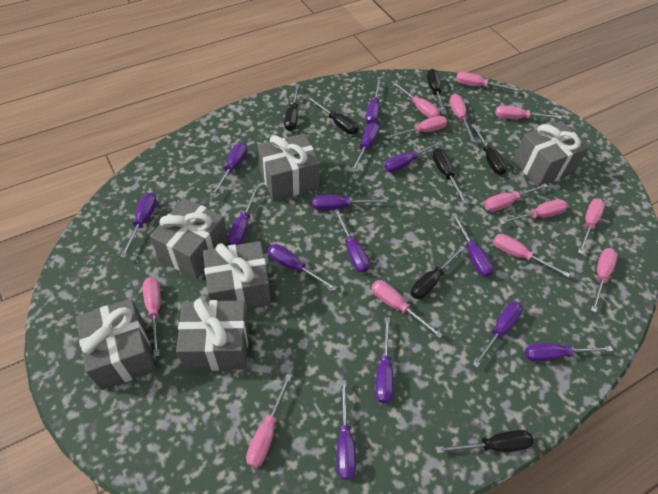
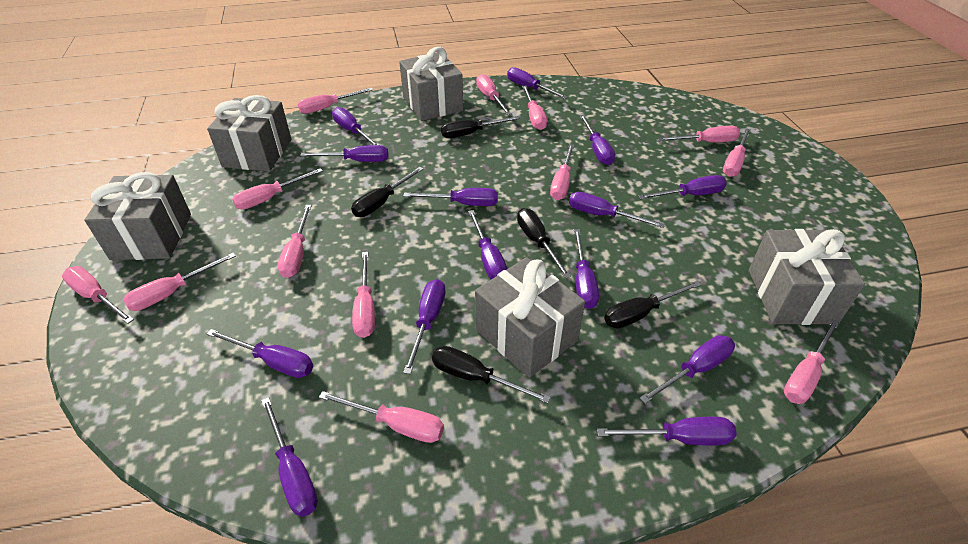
black screwdriver: 7 -> 5
grey gift: 6 -> 5

